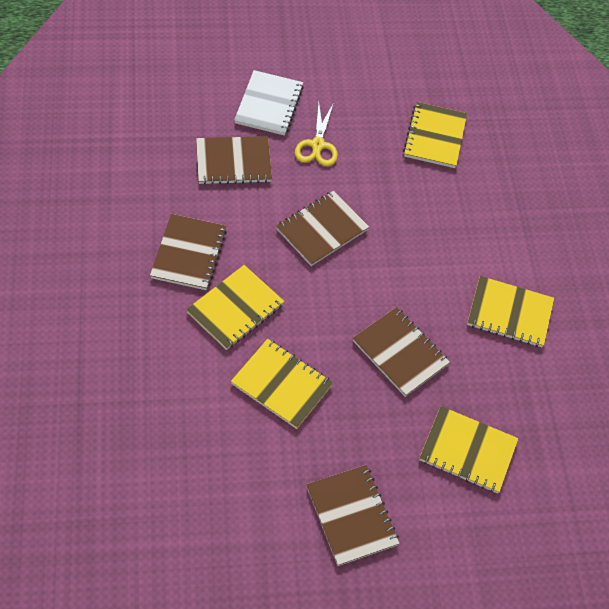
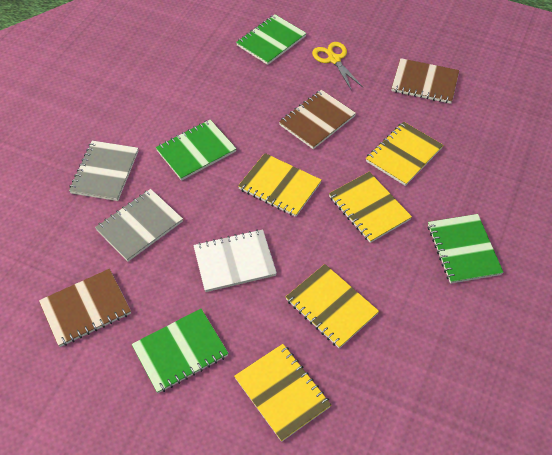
brown notebook: 5 -> 3
green notebook: 0 -> 4
grey notebook: 0 -> 2

